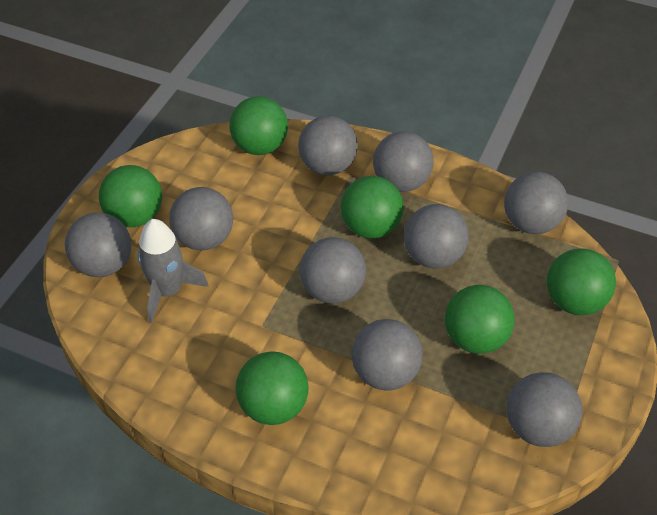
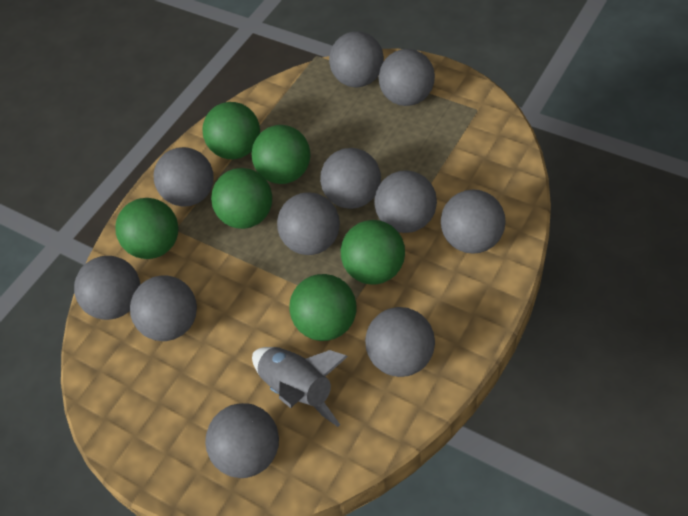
grey ball: 9 -> 11

